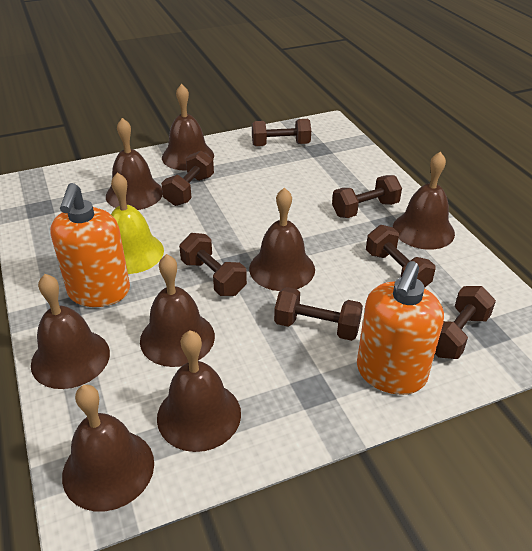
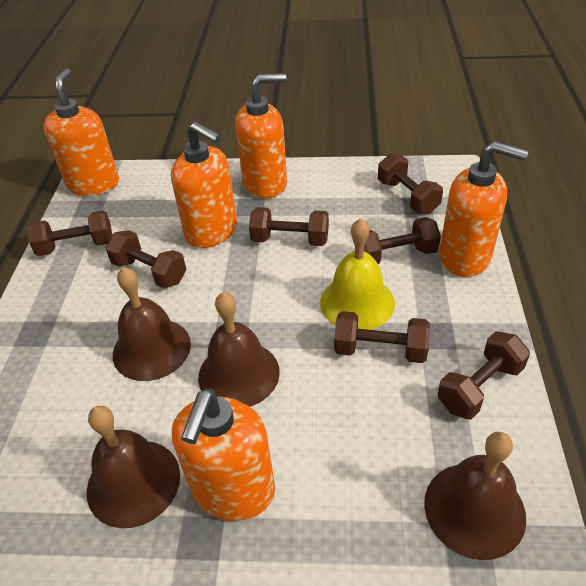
brown bell: 8 -> 4
orange soap dispenser: 2 -> 5

